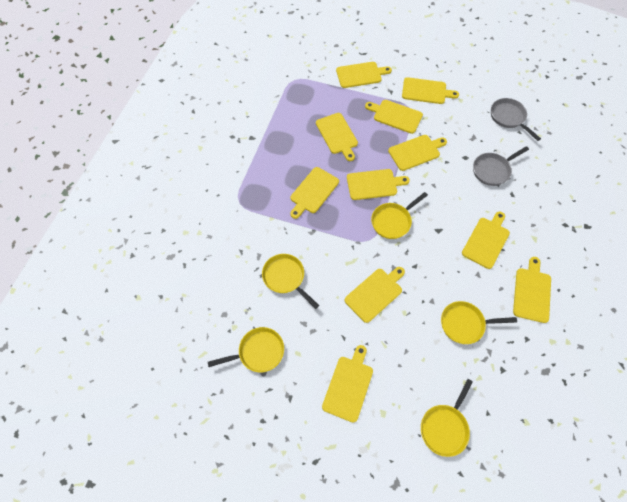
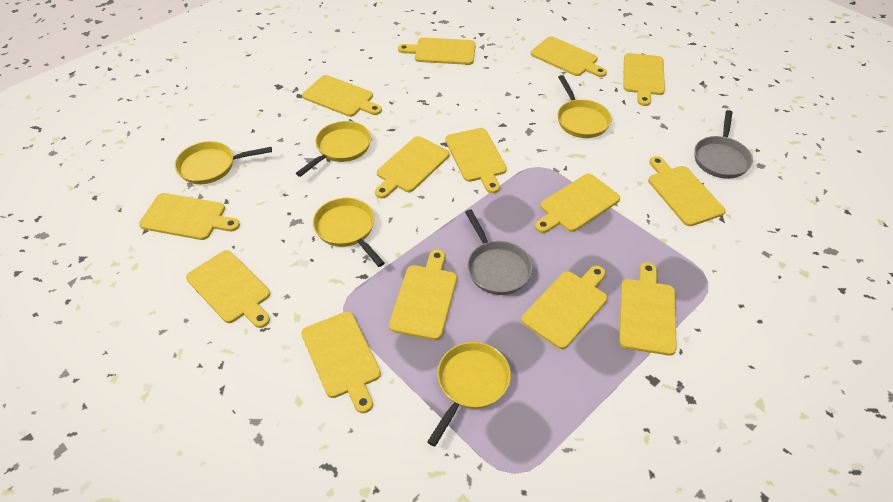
yellow cutting board: 11 -> 14

